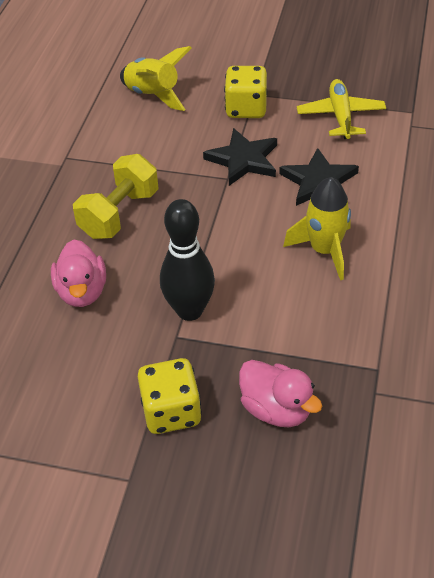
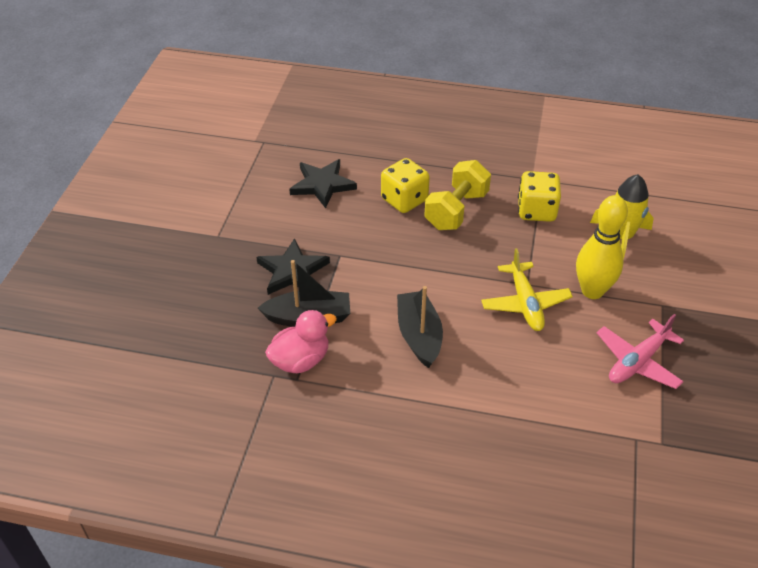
black boat: 0 -> 2
black bowling pin: 1 -> 0
pink duck: 2 -> 1
pink plane: 0 -> 1
yellow bowling pin: 0 -> 1
yellow rocket: 2 -> 1

